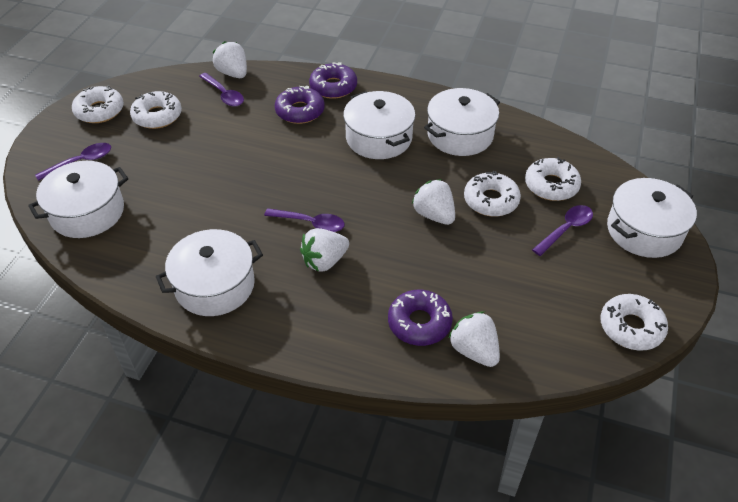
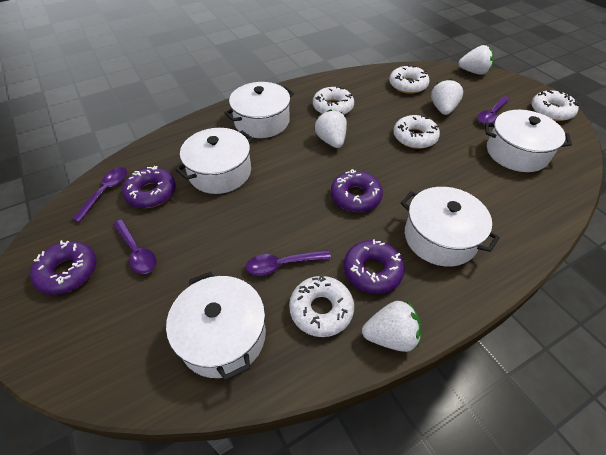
purple donut: 3 -> 4

